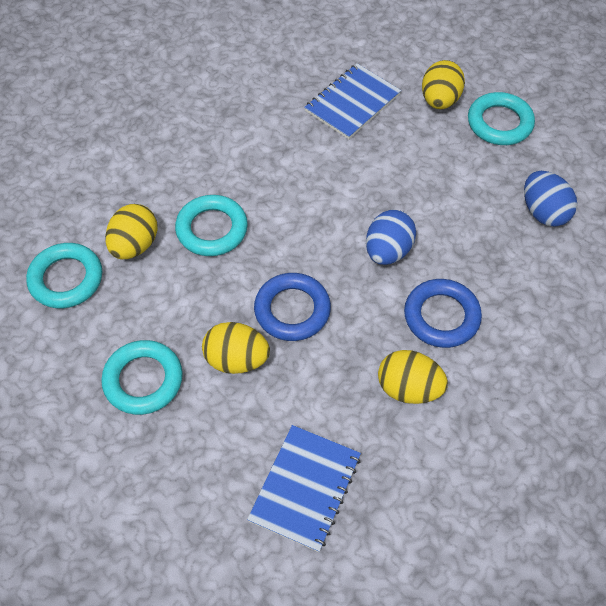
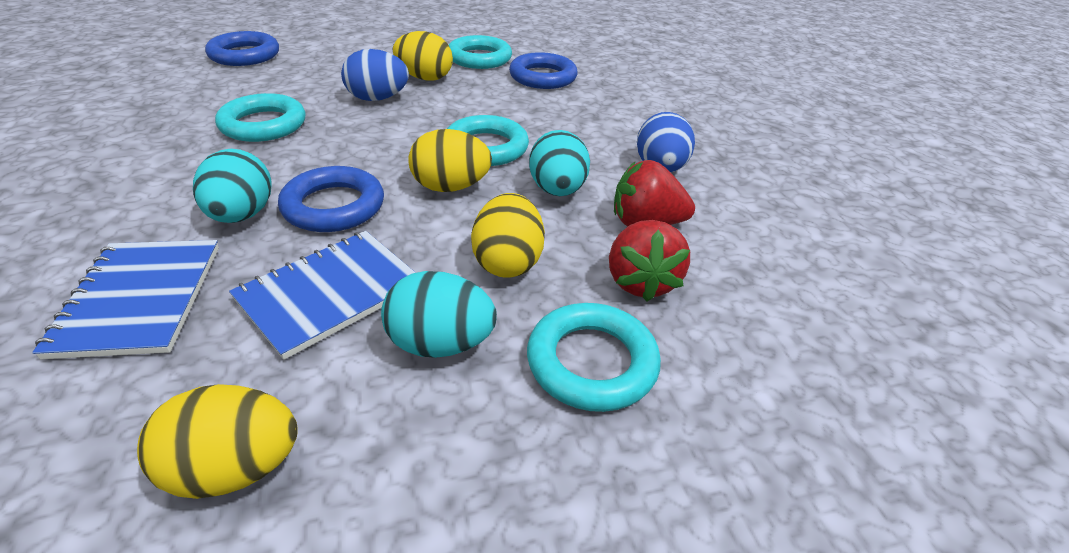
blue ring: 2 -> 3
red strawberry: 0 -> 2
turquoise egg: 0 -> 3

